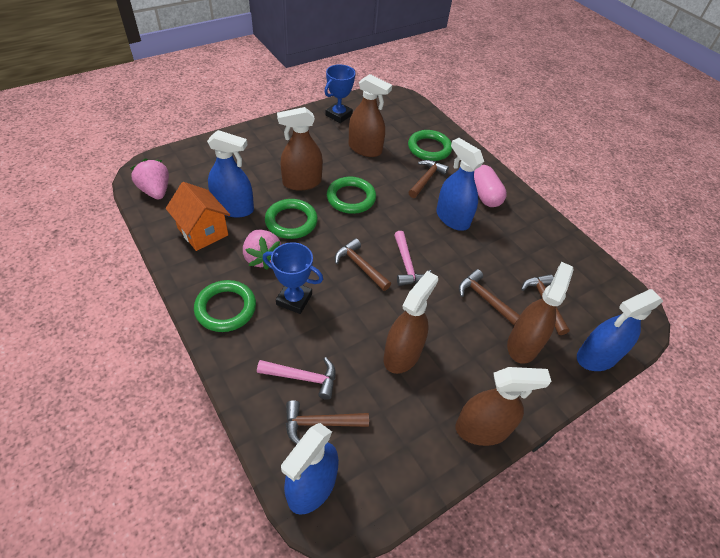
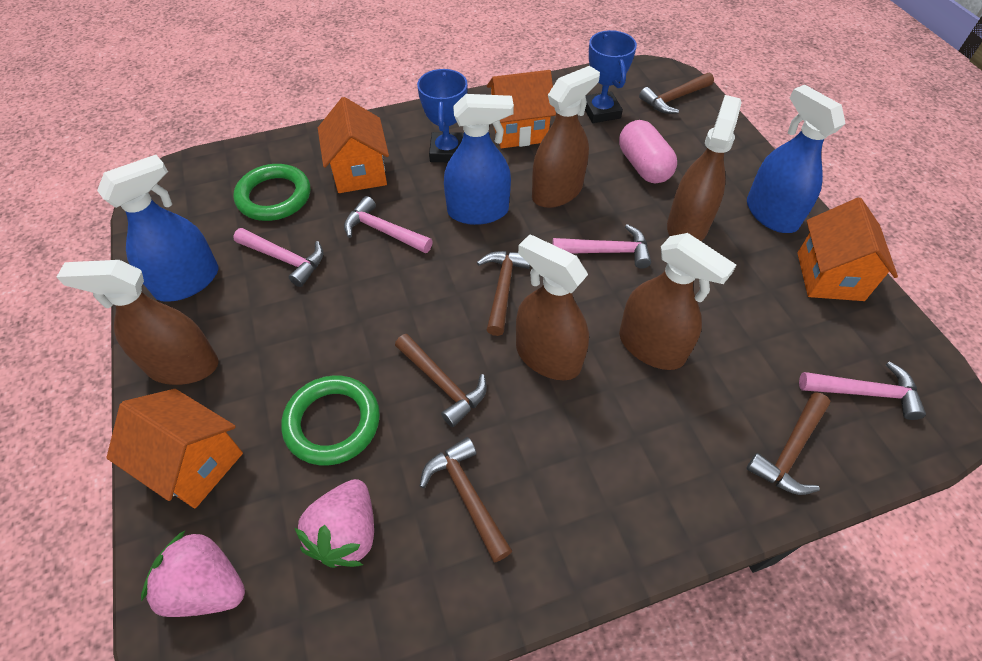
blue spray bottle: 4 -> 3
green ring: 4 -> 2
orange house: 1 -> 4
pink hammer: 2 -> 4

